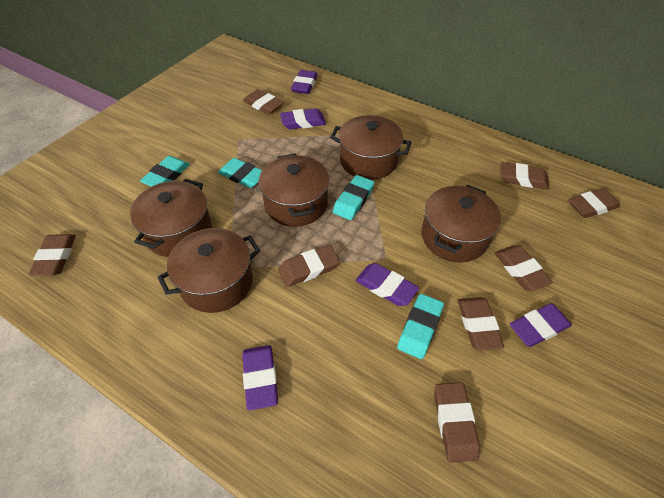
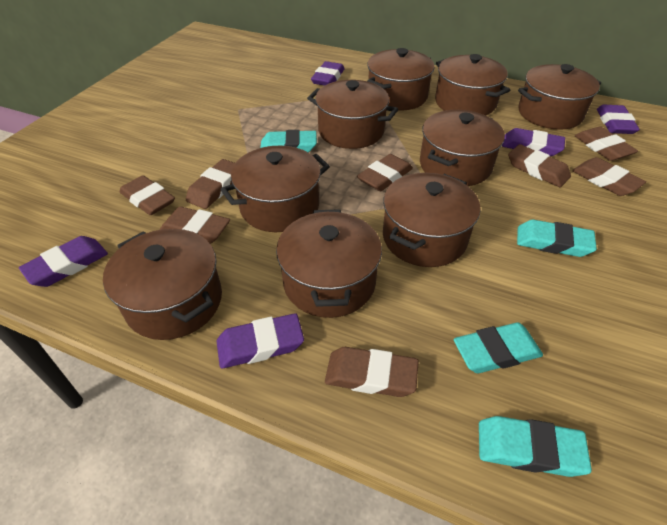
brown pot: 5 -> 9

